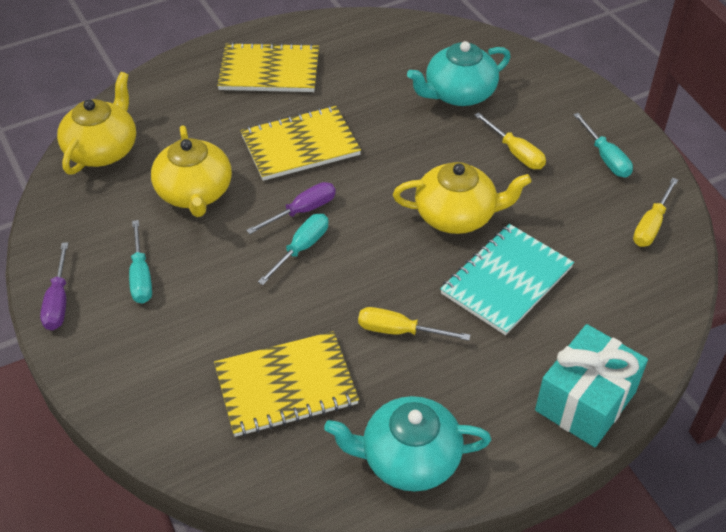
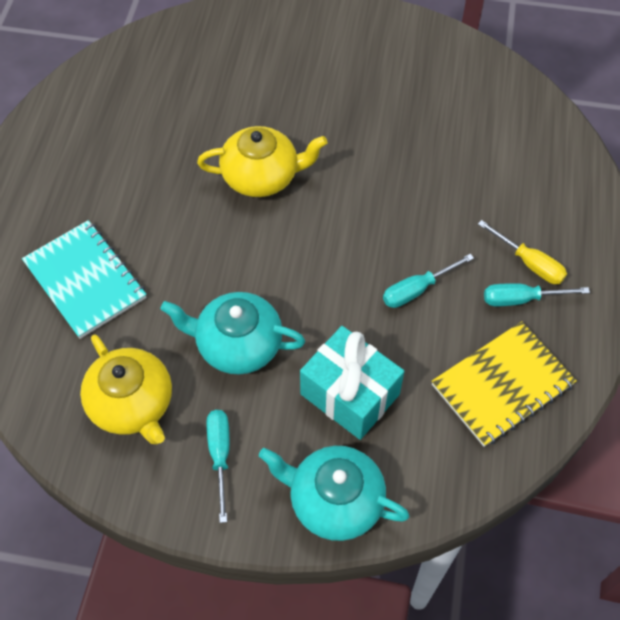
purple screwdriver: 2 -> 0
yellow notebook: 3 -> 1
yellow screwdriver: 3 -> 1
yellow teapot: 3 -> 2

